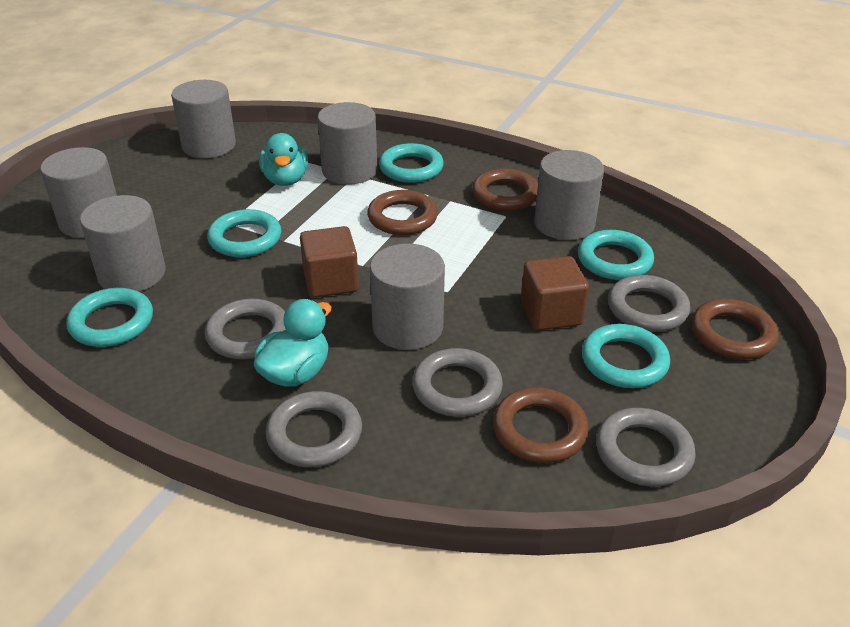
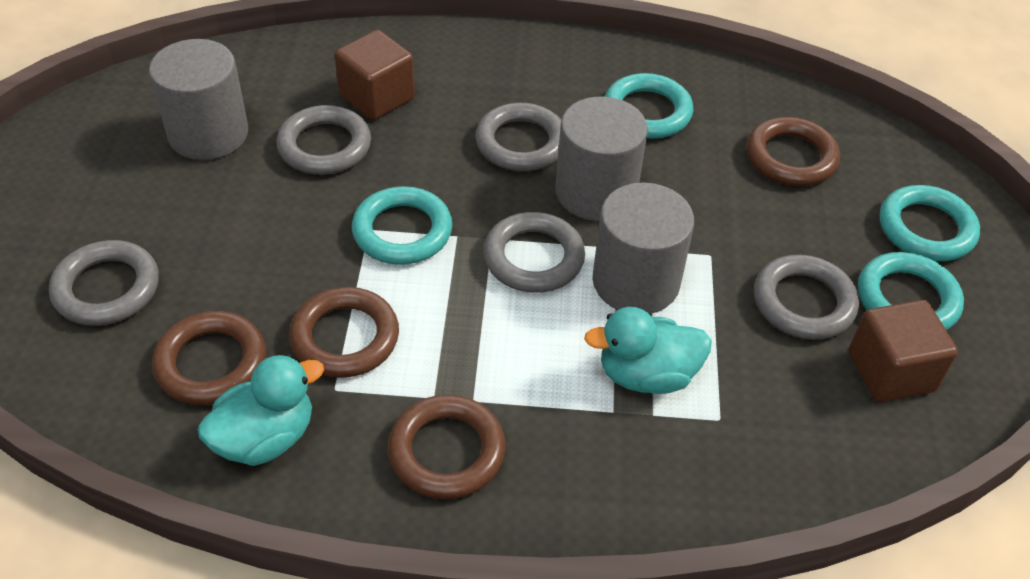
grey cylinder: 6 -> 3
turquoise ring: 5 -> 4

